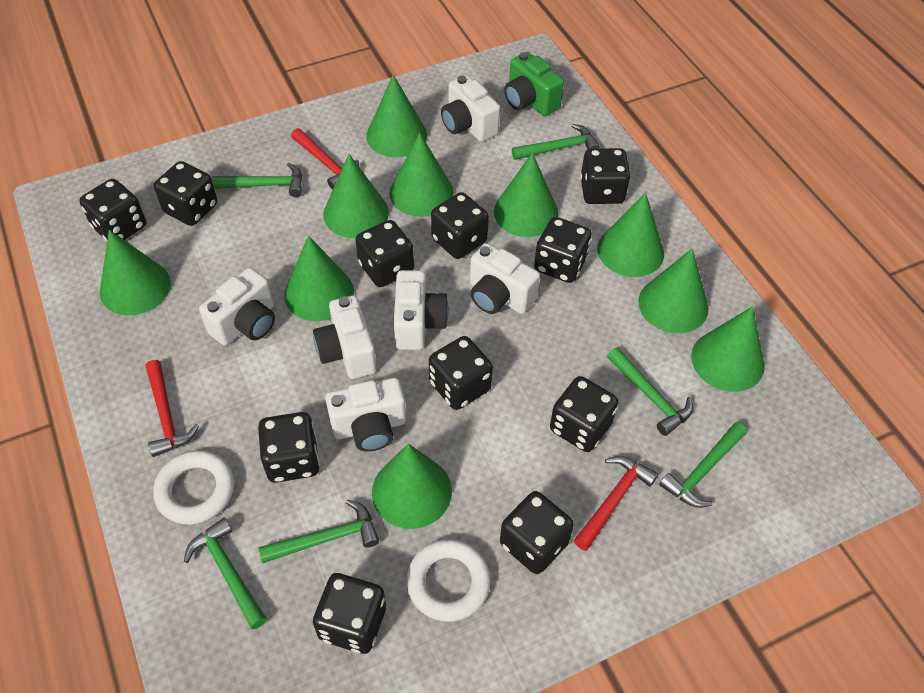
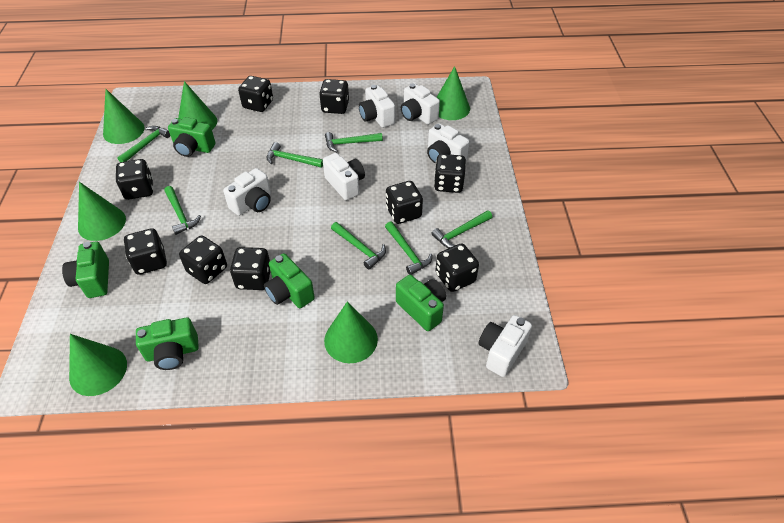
black dice: 11 -> 9
green camera: 1 -> 5
green cone: 10 -> 6
green hammer: 6 -> 7
red hammer: 3 -> 0
white ring: 2 -> 0

